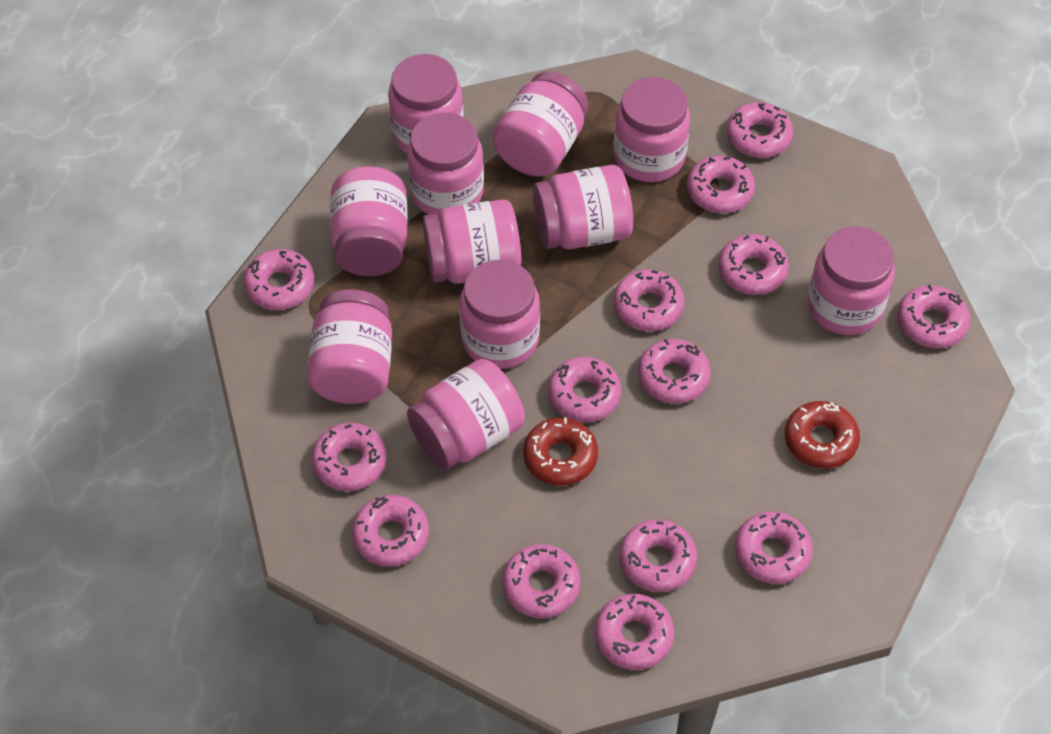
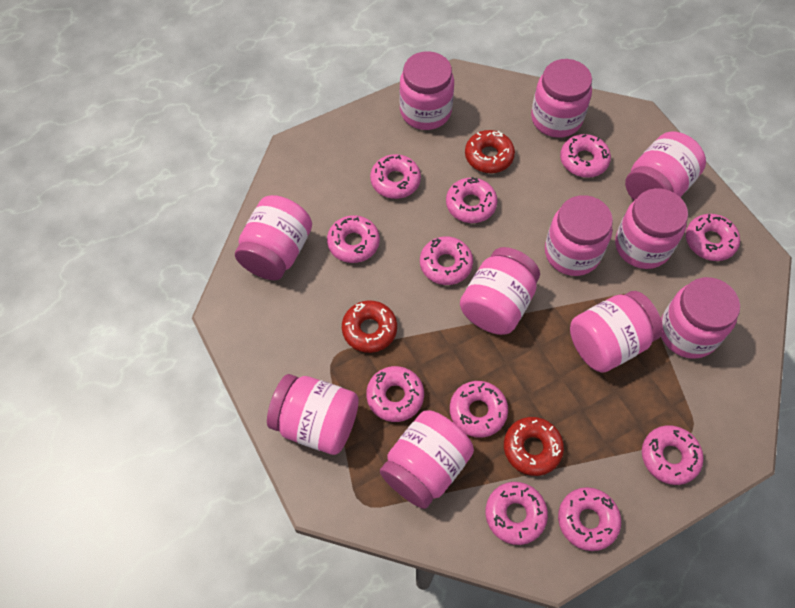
pink donut: 14 -> 11
red donut: 2 -> 3

